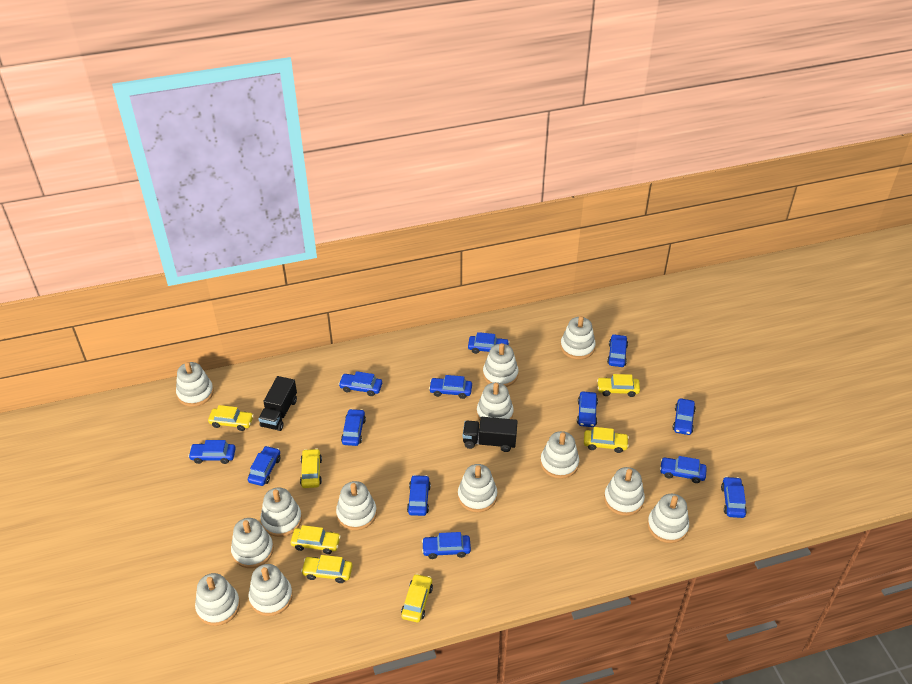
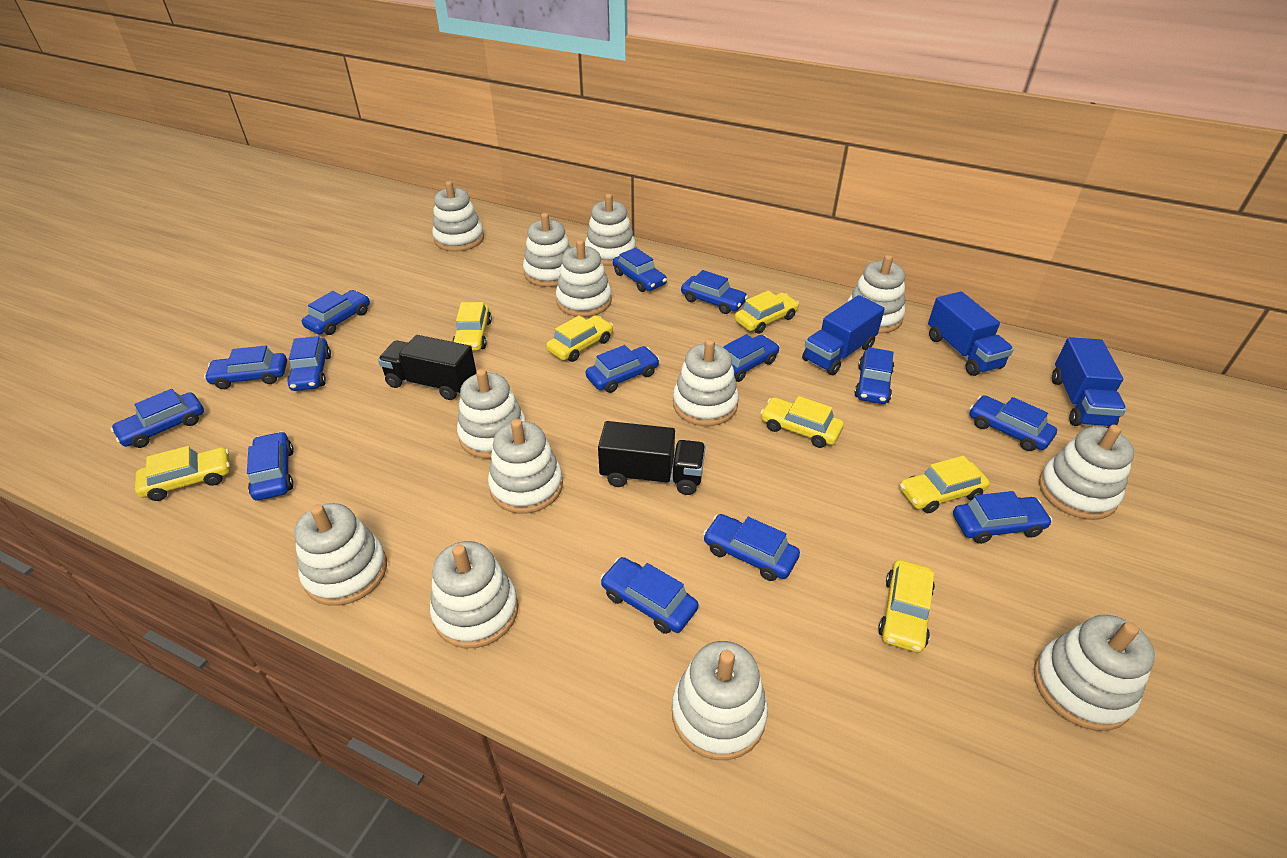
blue car: 13 -> 14
blue truck: 0 -> 3

